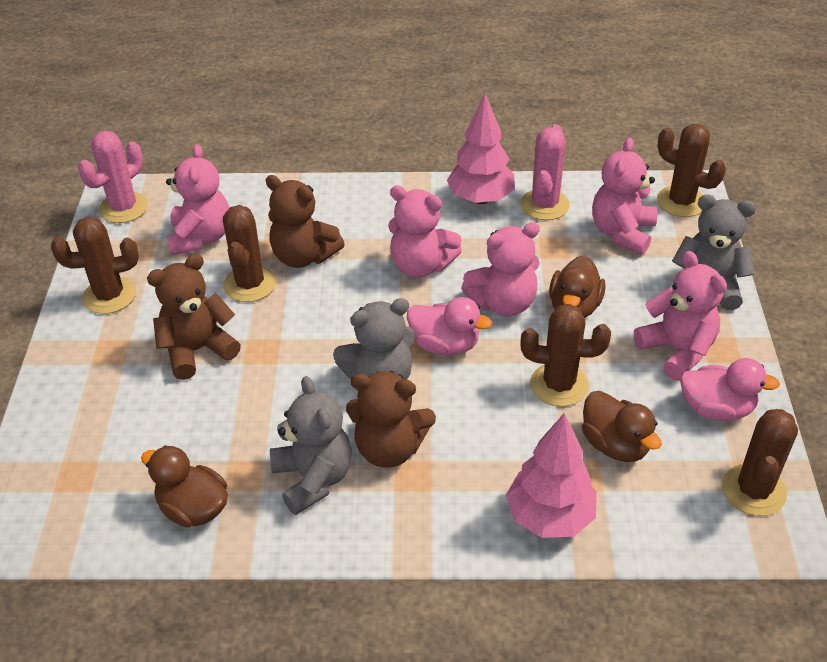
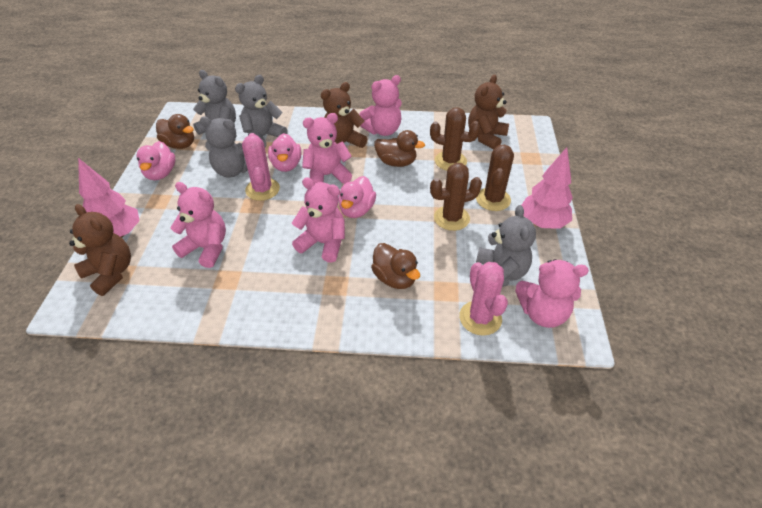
brown cactus: 5 -> 3
grey teddy bear: 3 -> 4
pink duck: 2 -> 3

